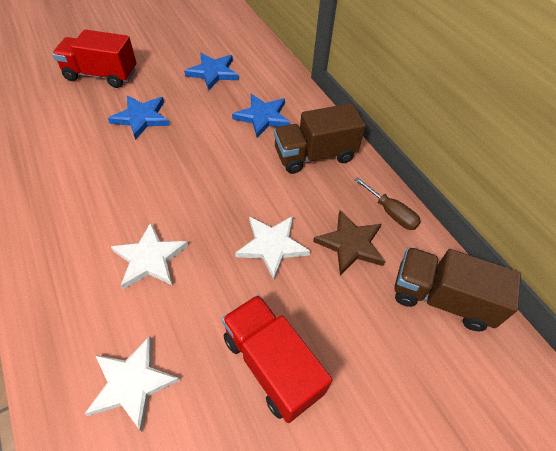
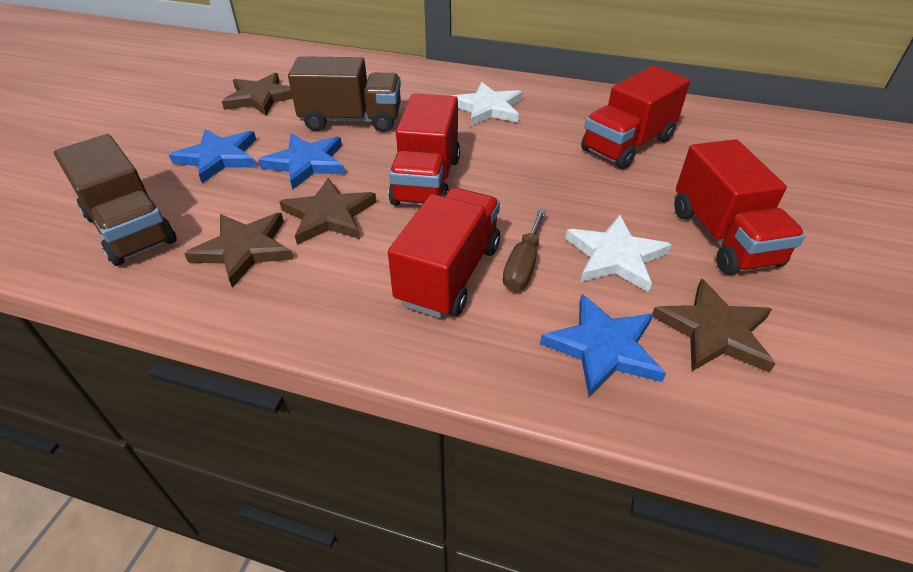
brown star: 1 -> 4
red truck: 2 -> 4
white star: 3 -> 2

